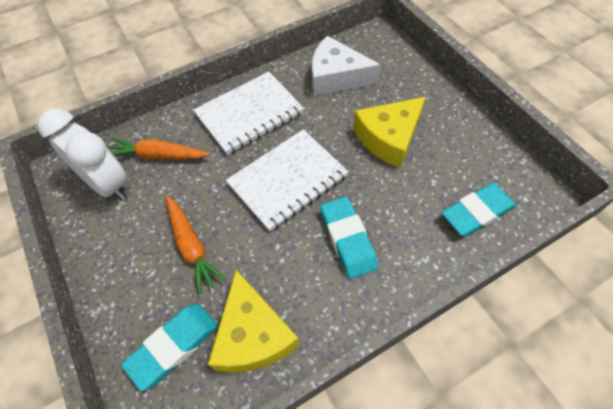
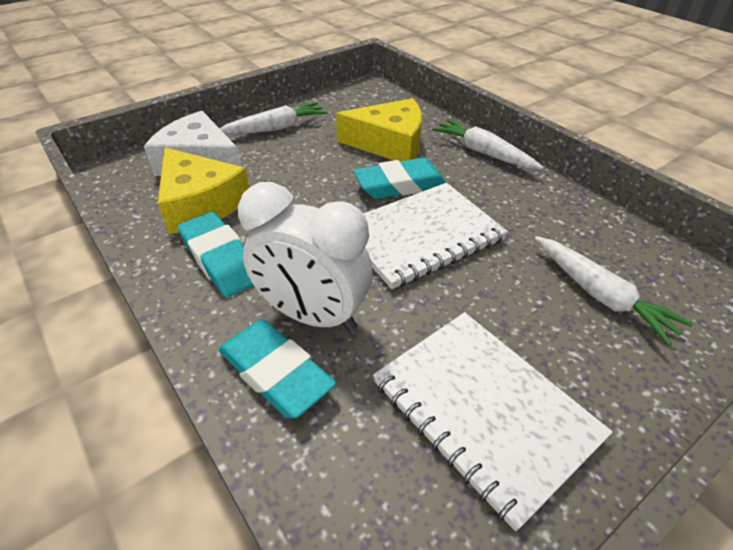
orange carrot: 2 -> 0
white carrot: 0 -> 3

